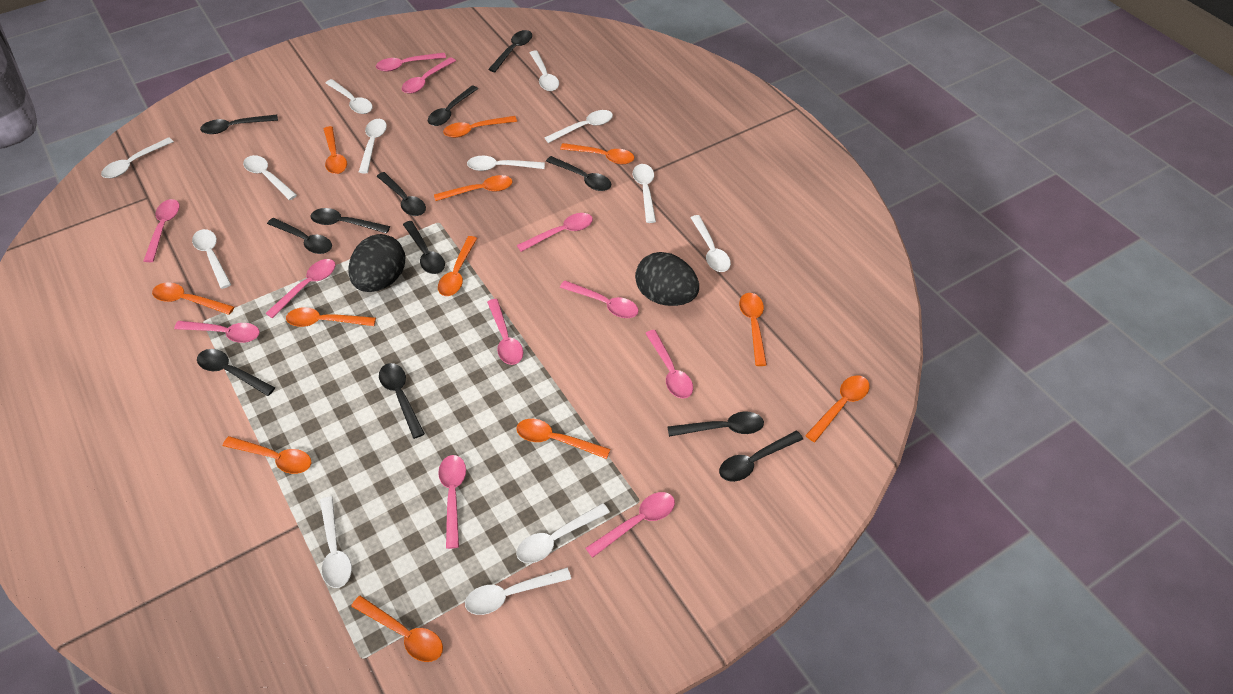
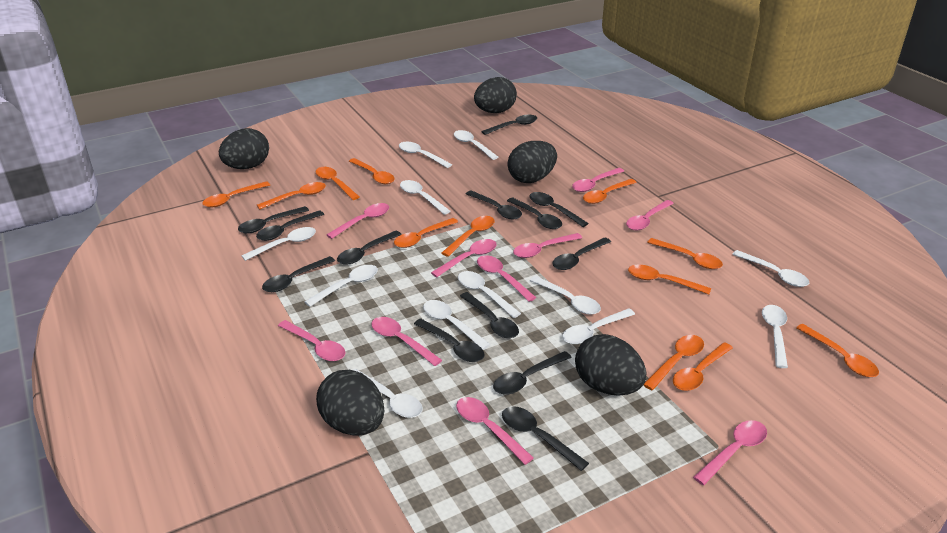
black egg: 2 -> 5
black spoon: 12 -> 13
pink spoon: 11 -> 10
white spoon: 13 -> 12

